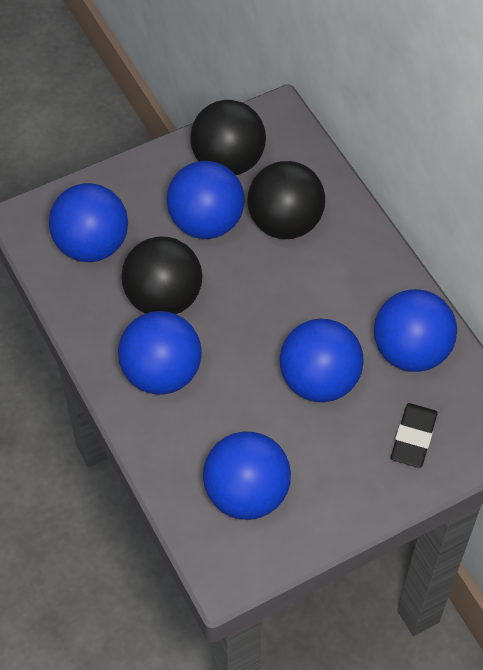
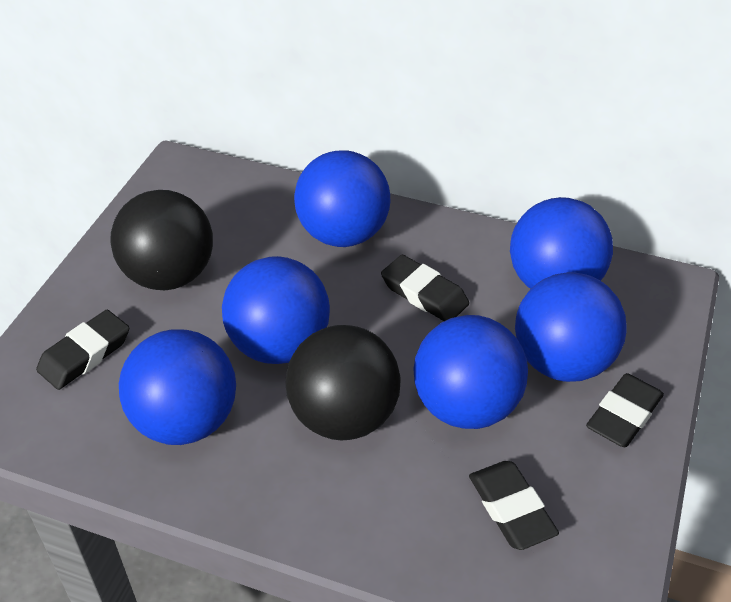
black ball: 3 -> 2
black eraser: 1 -> 4

